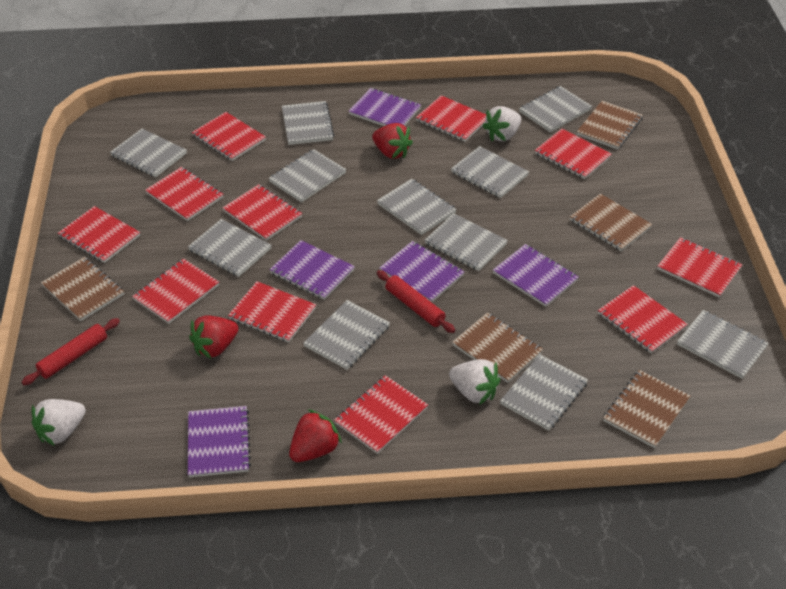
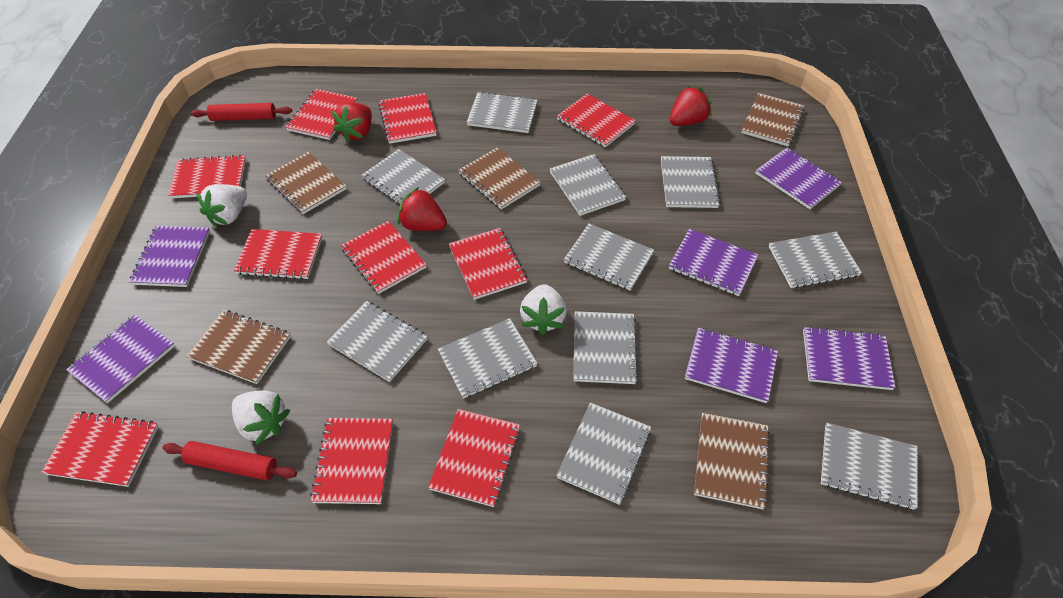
purple notebook: 5 -> 6
red notebook: 11 -> 10

